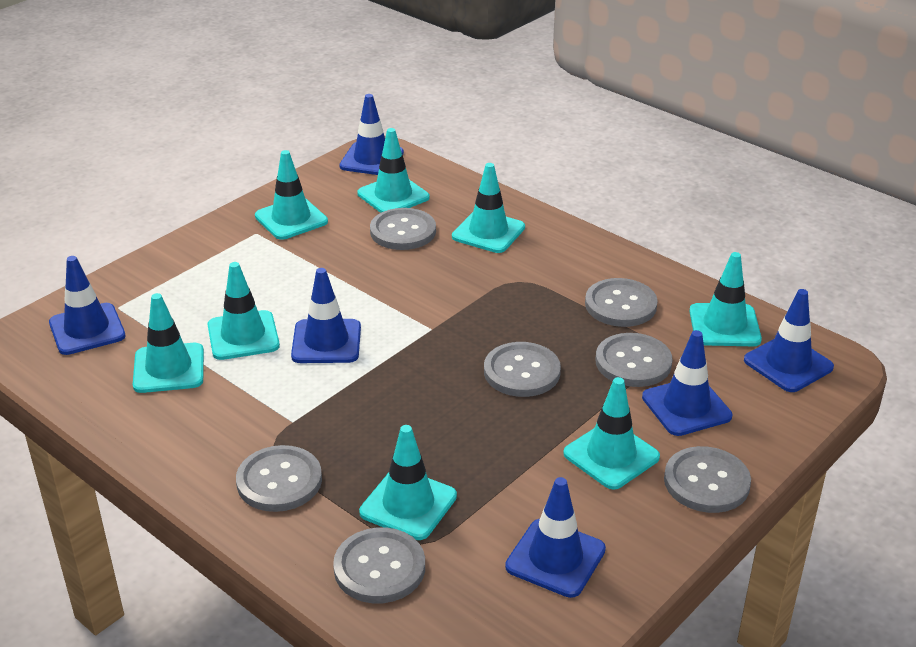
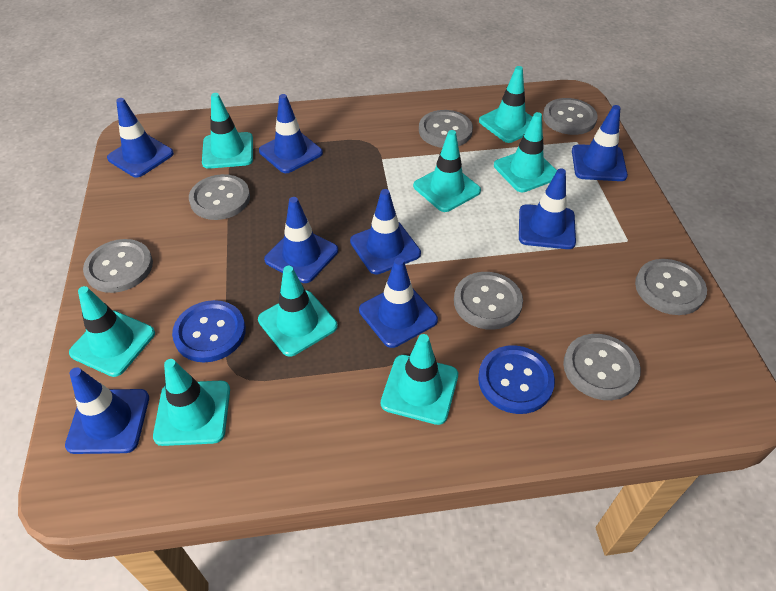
blue button: 0 -> 2
blue traffic cone: 6 -> 8

